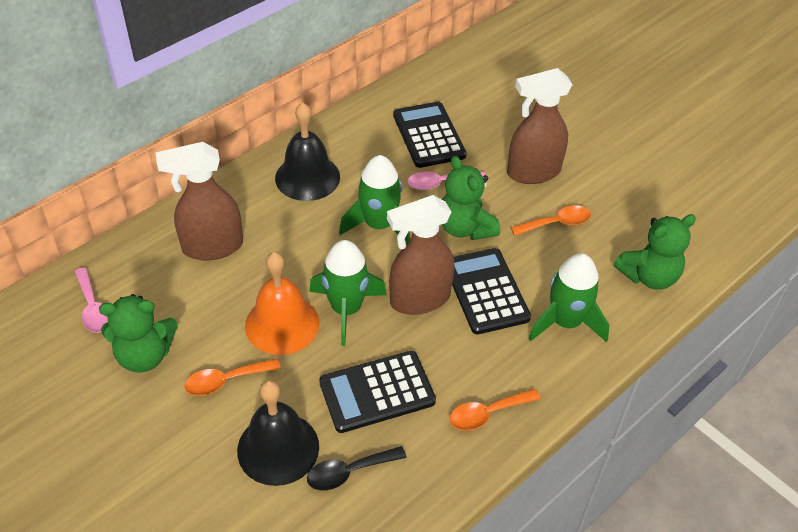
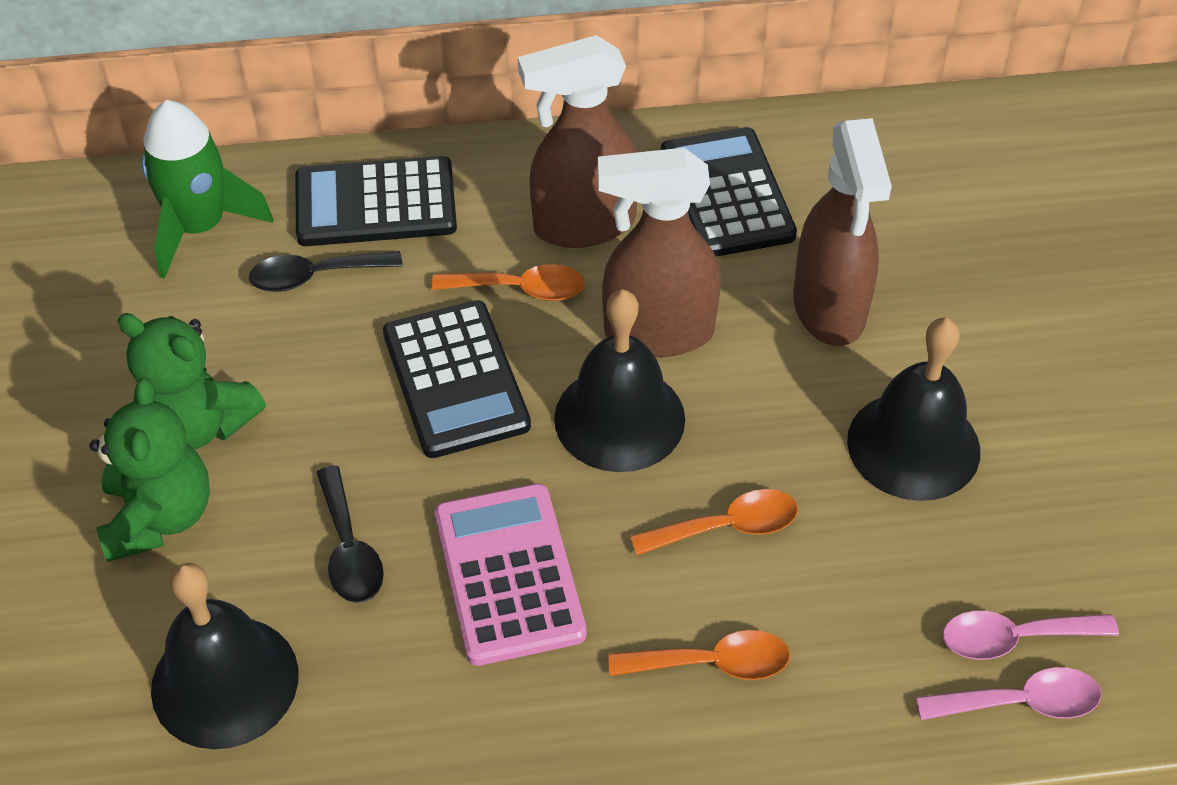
black bell: 2 -> 3
black spoon: 1 -> 2
green rocket: 3 -> 1
green teddy bear: 3 -> 2
orange bell: 1 -> 0
pink calculator: 0 -> 1

